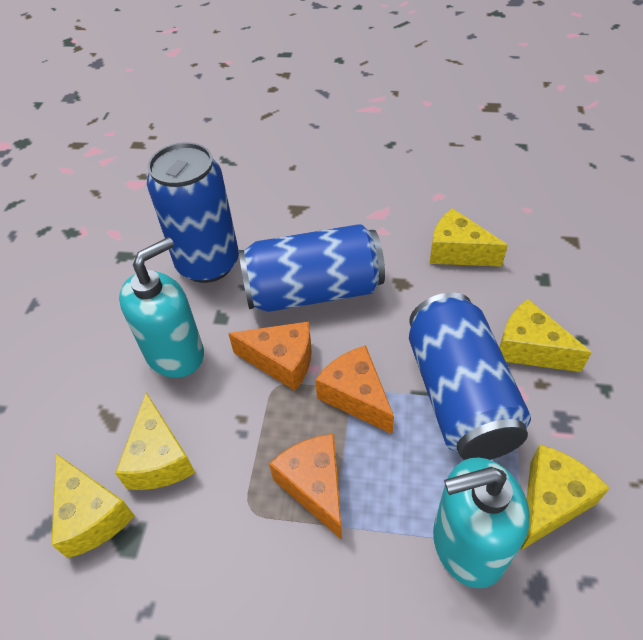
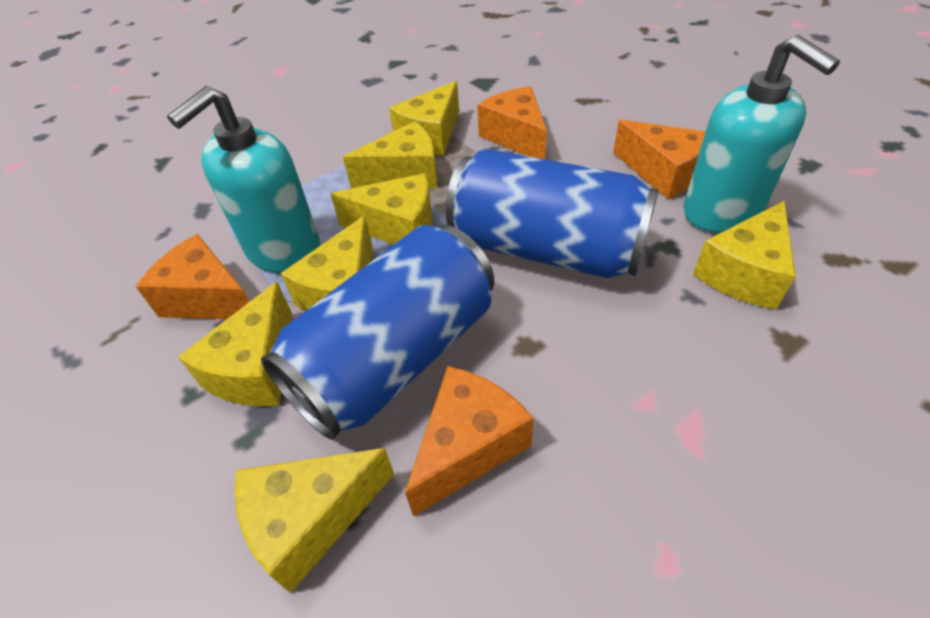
blue can: 3 -> 2
orange cheese: 3 -> 4
yellow cheese: 5 -> 7

